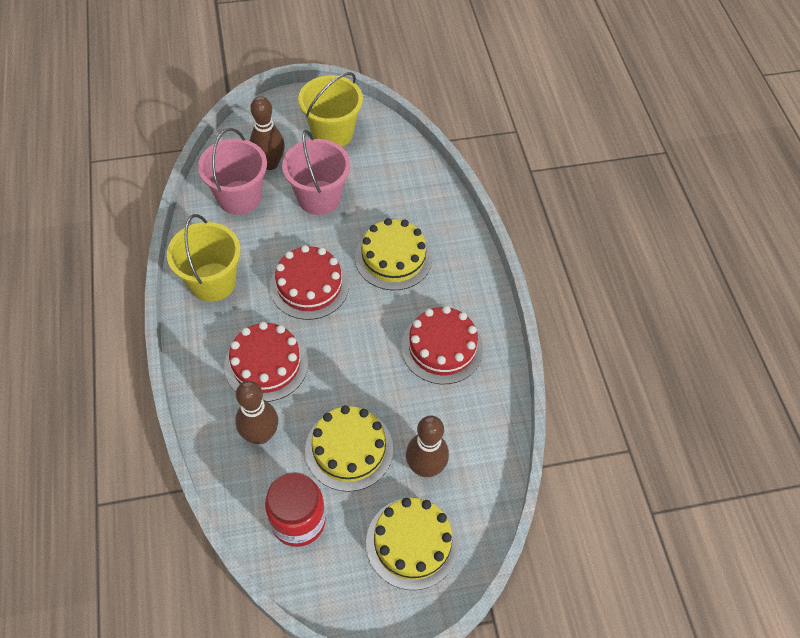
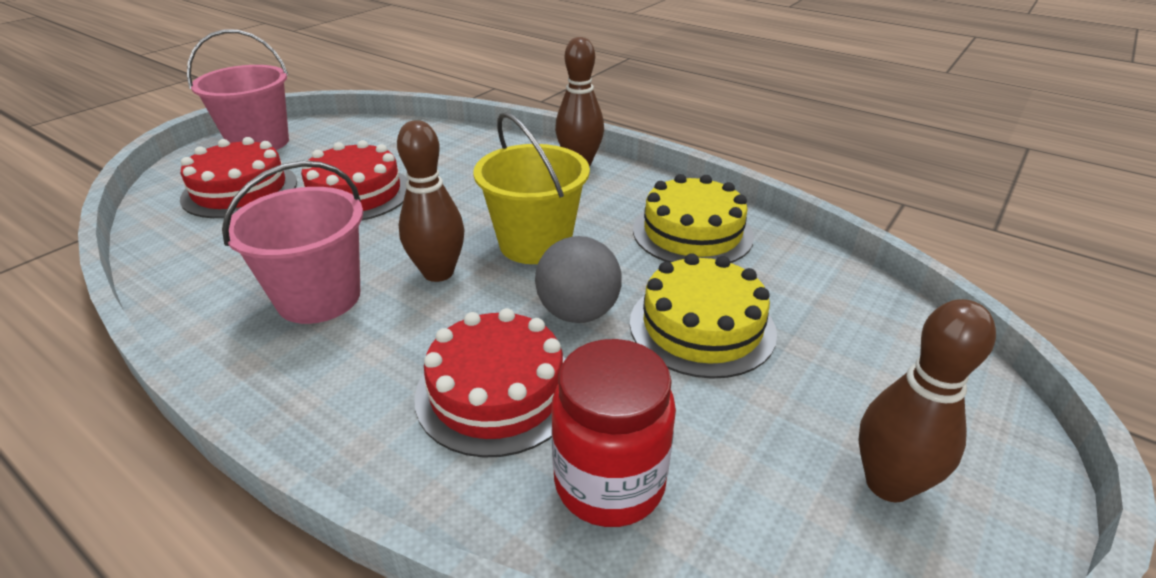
grey ball: 0 -> 1
yellow bucket: 2 -> 1
yellow cake: 3 -> 2

